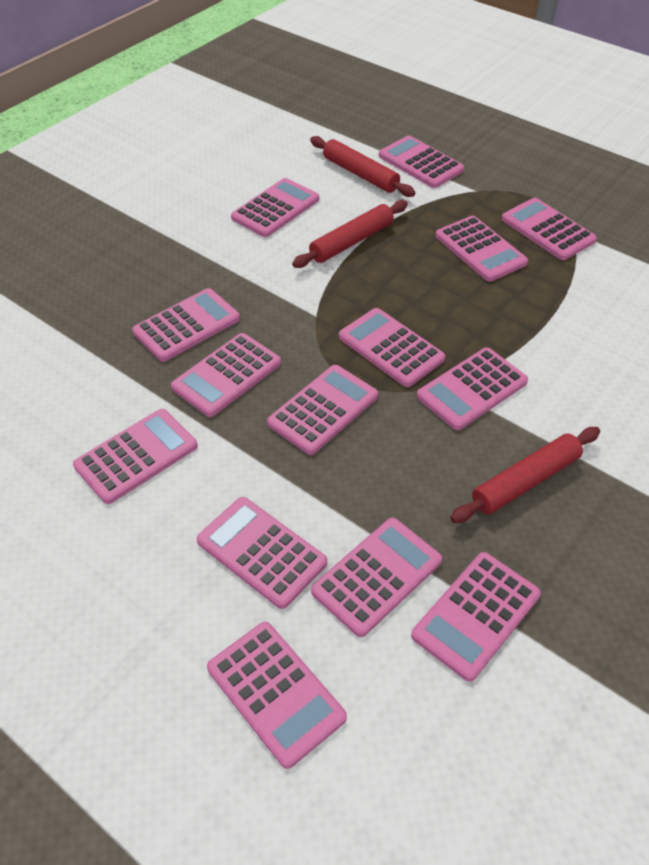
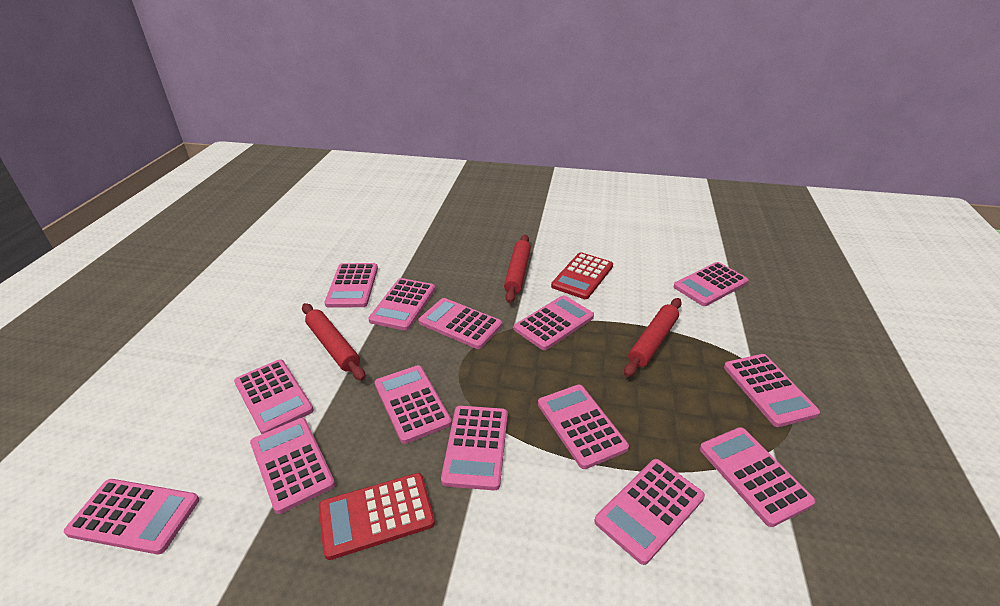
red calculator: 0 -> 2

